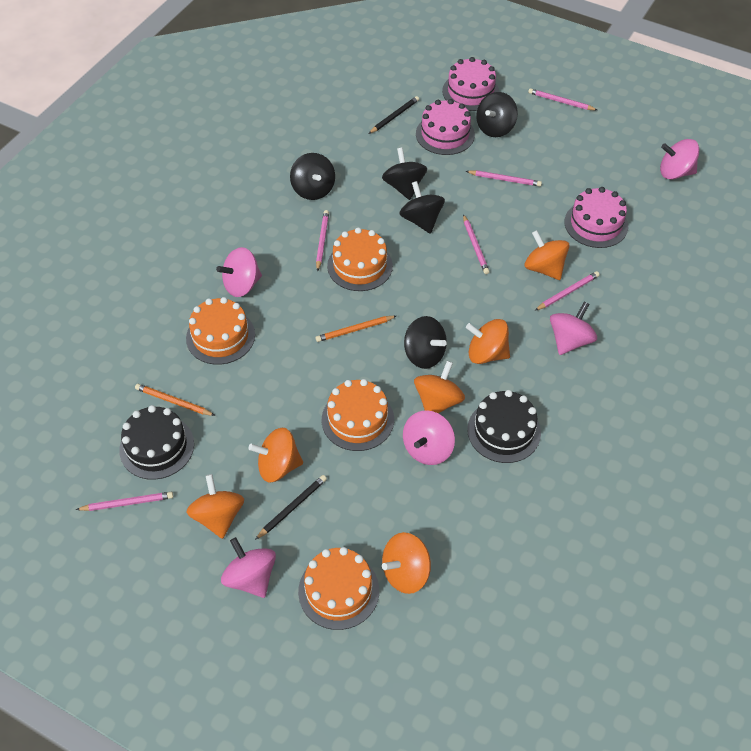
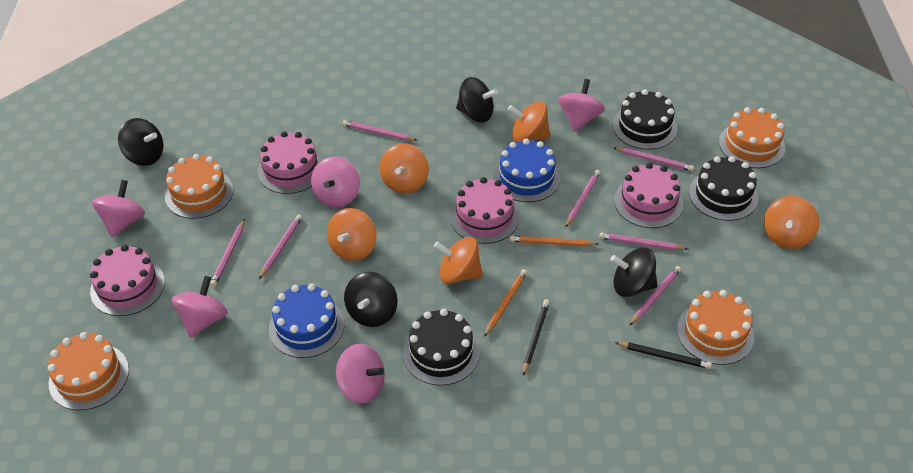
black cake: 2 -> 3
black spinning top: 5 -> 4
blue cake: 0 -> 2
orange spinning top: 6 -> 5
pink cake: 3 -> 4
pink pencil: 6 -> 7

